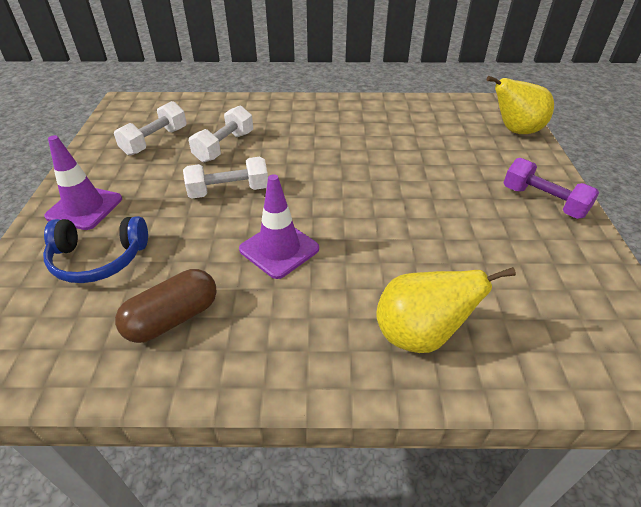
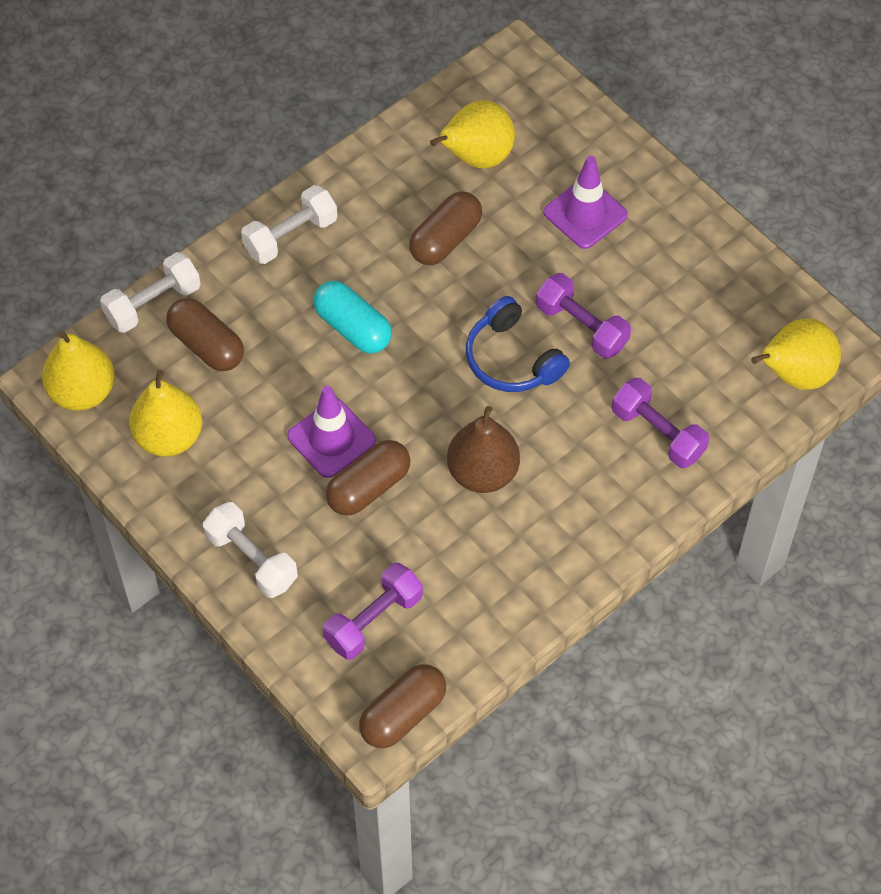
brown capsule: 1 -> 4
brown pear: 0 -> 1
purple dumbbell: 1 -> 3
turquoise capsule: 0 -> 1
yellow pear: 2 -> 4

